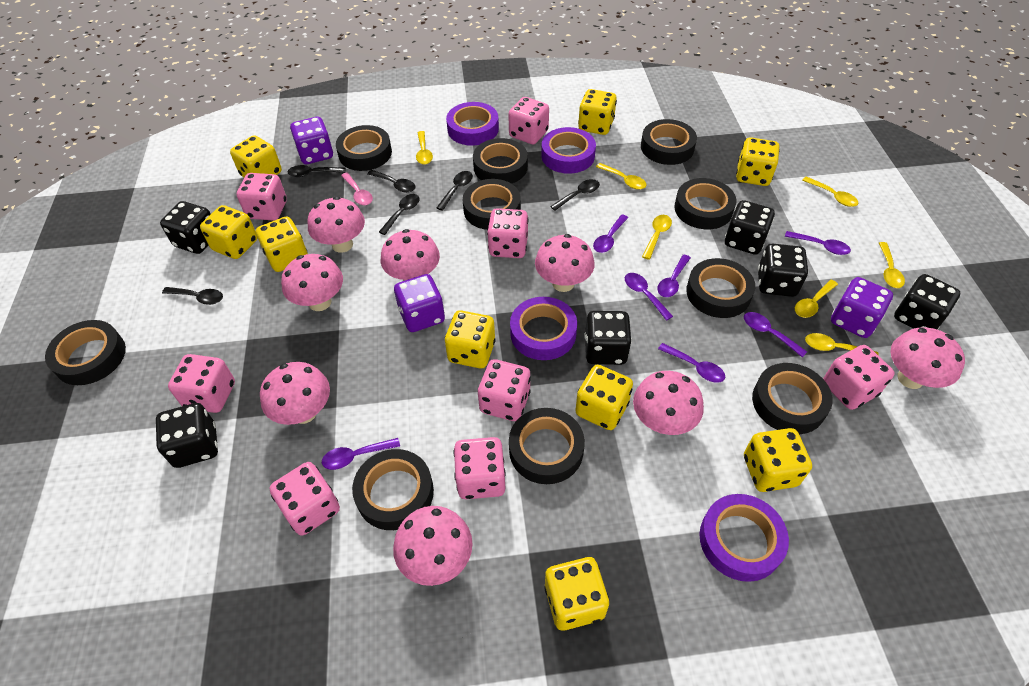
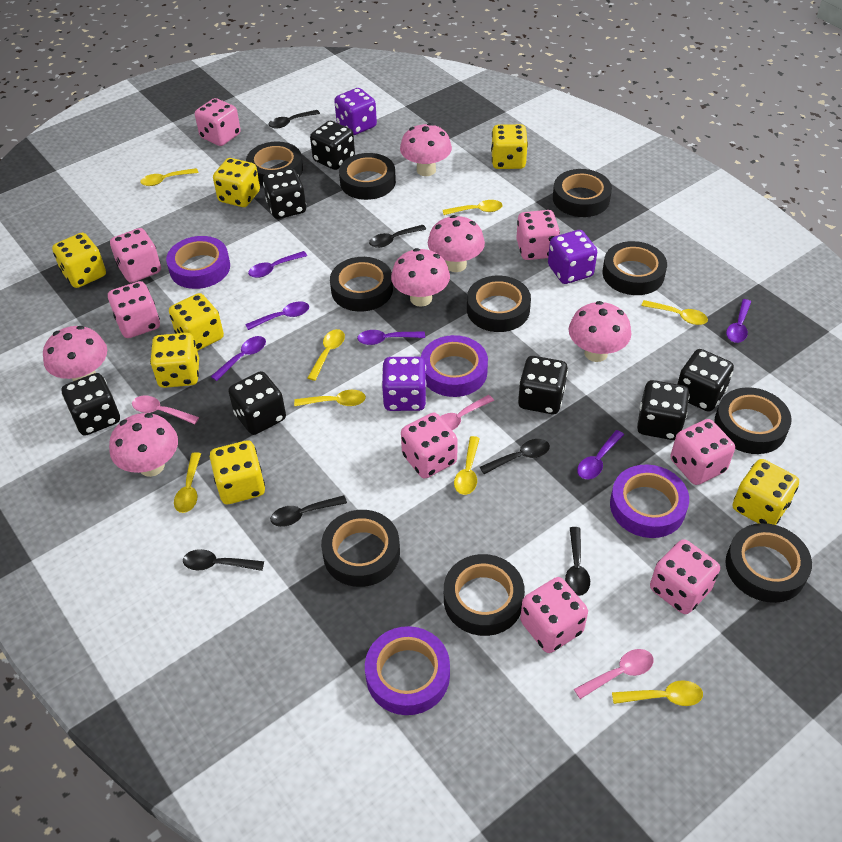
black dice: 6 -> 7
pink mushroom: 8 -> 6
pink spoon: 1 -> 3
purple spoon: 7 -> 6
yellow dice: 9 -> 7
yellow spoon: 7 -> 8

